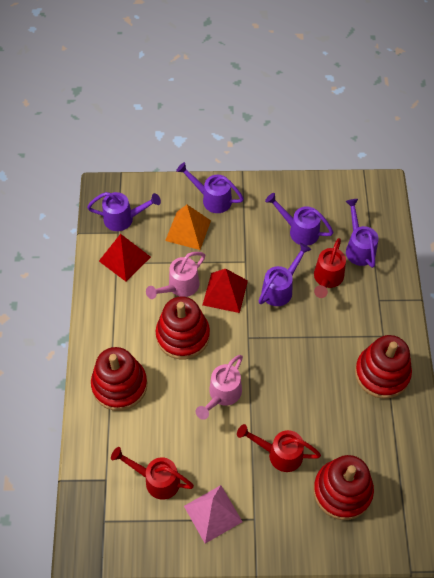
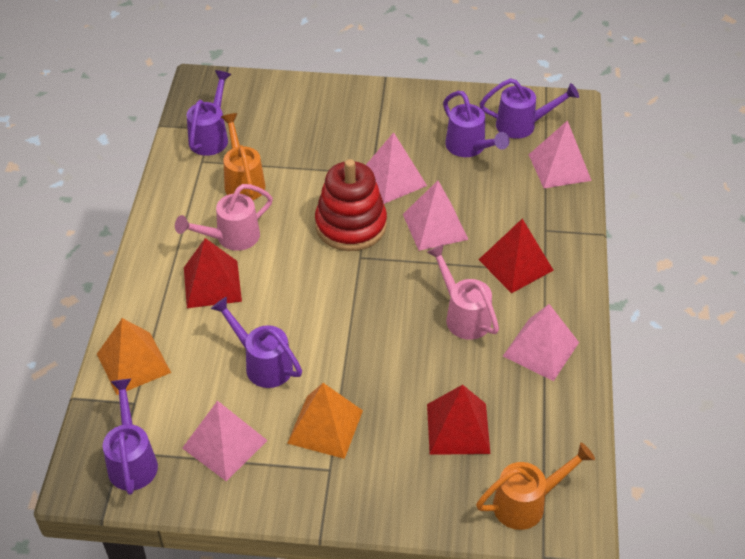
orange pyramid: 1 -> 2
orange watering can: 0 -> 2
pink pyramid: 1 -> 5
red pyramid: 2 -> 3
red stacking toy: 4 -> 1
red watering can: 3 -> 0

